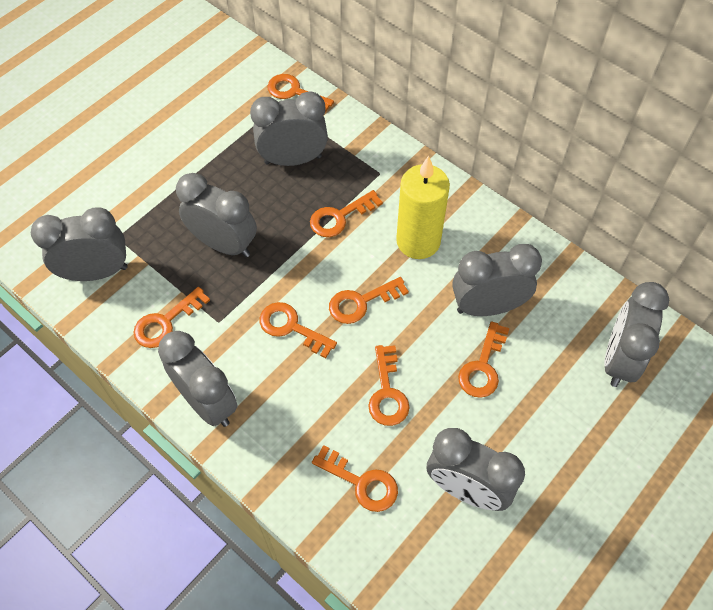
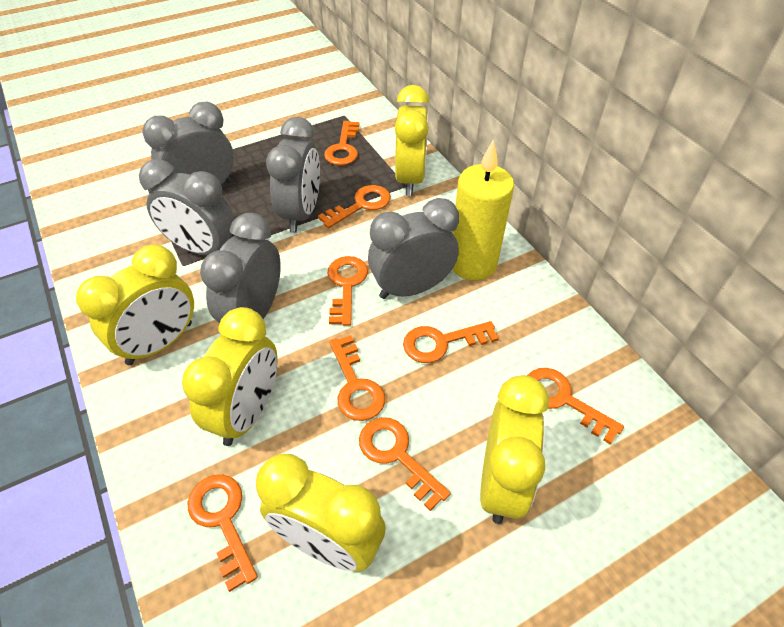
grey clock: 7 -> 5
yellow clock: 0 -> 5

